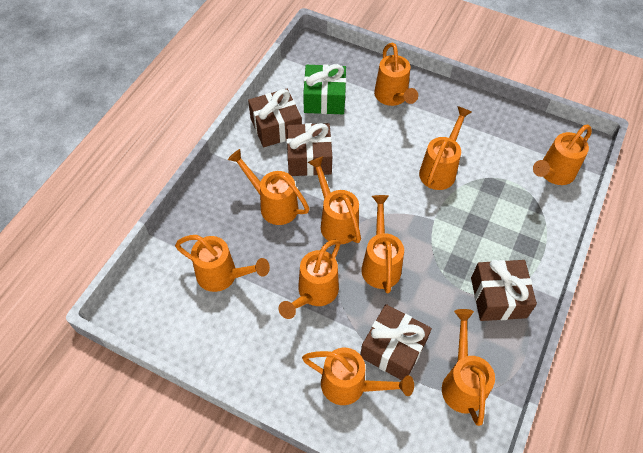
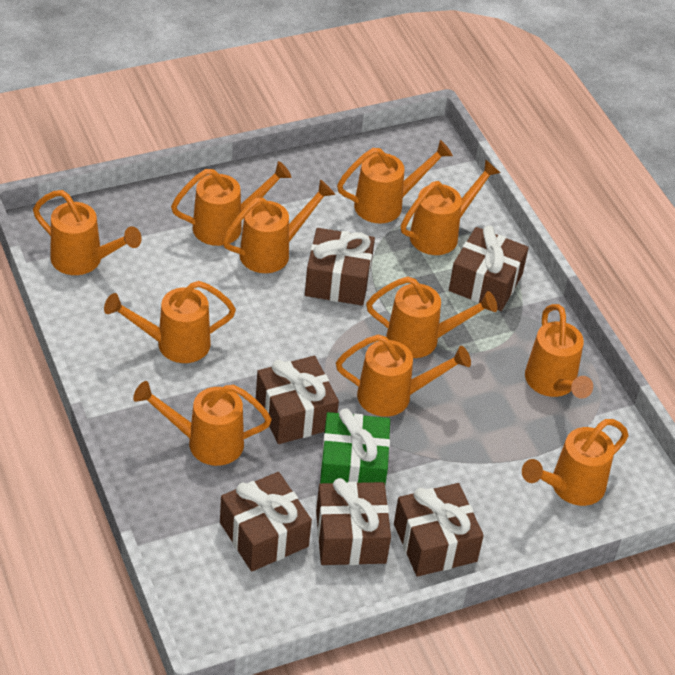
brown gift: 4 -> 6
orange watering can: 10 -> 11

